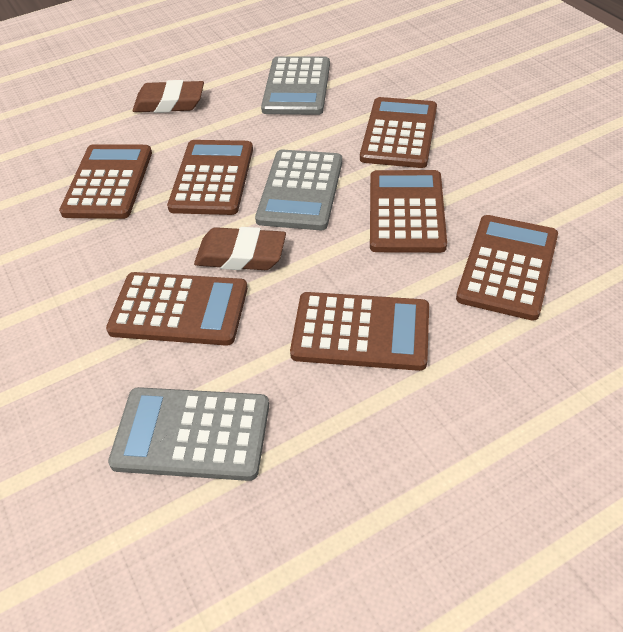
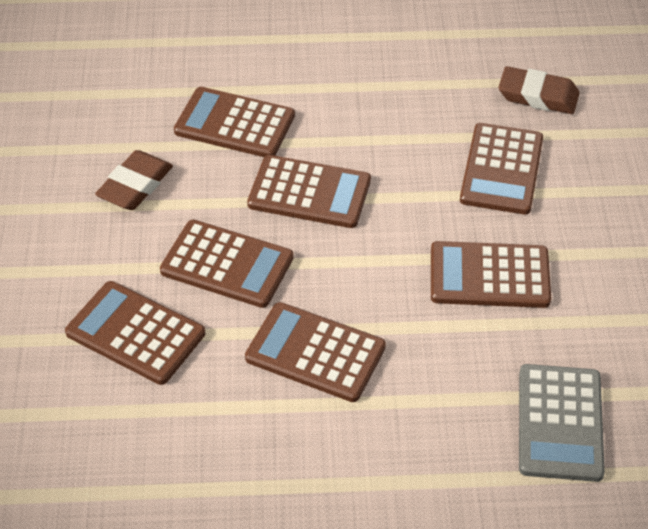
grey calculator: 3 -> 1

